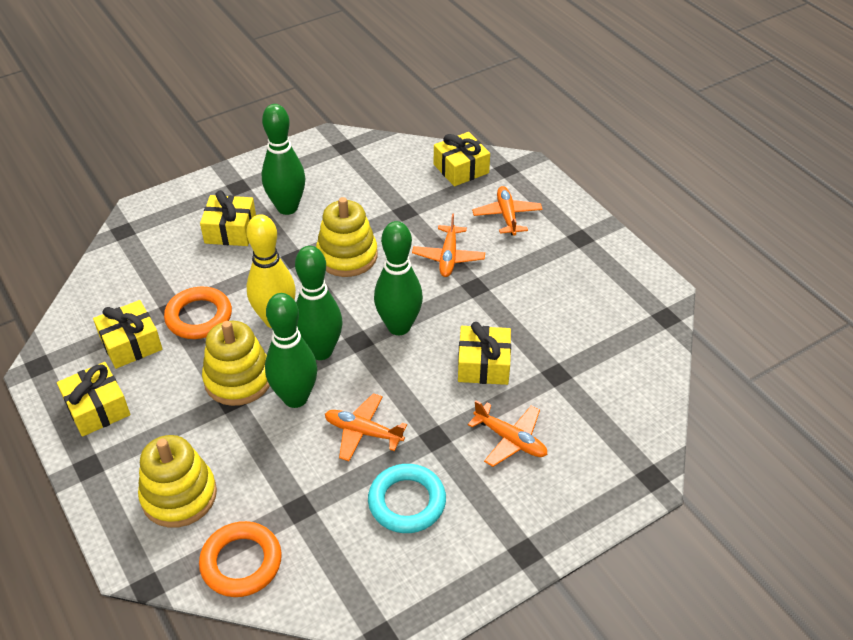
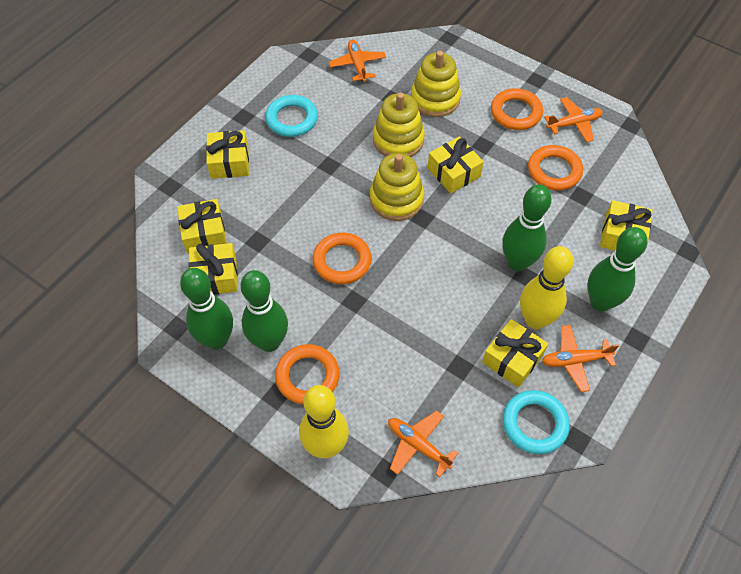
orange ring: 2 -> 4
turquoise ring: 1 -> 2
yellow bowling pin: 1 -> 2
yellow gift: 5 -> 6

